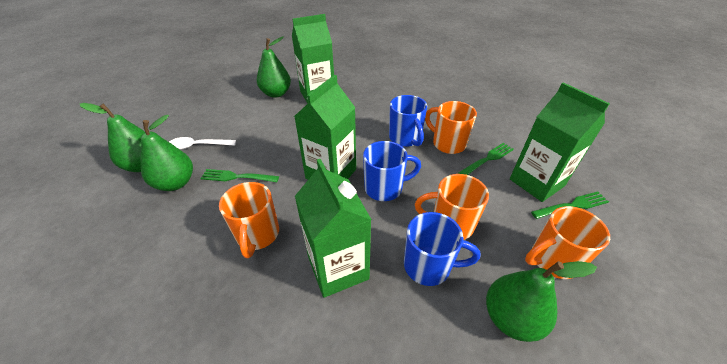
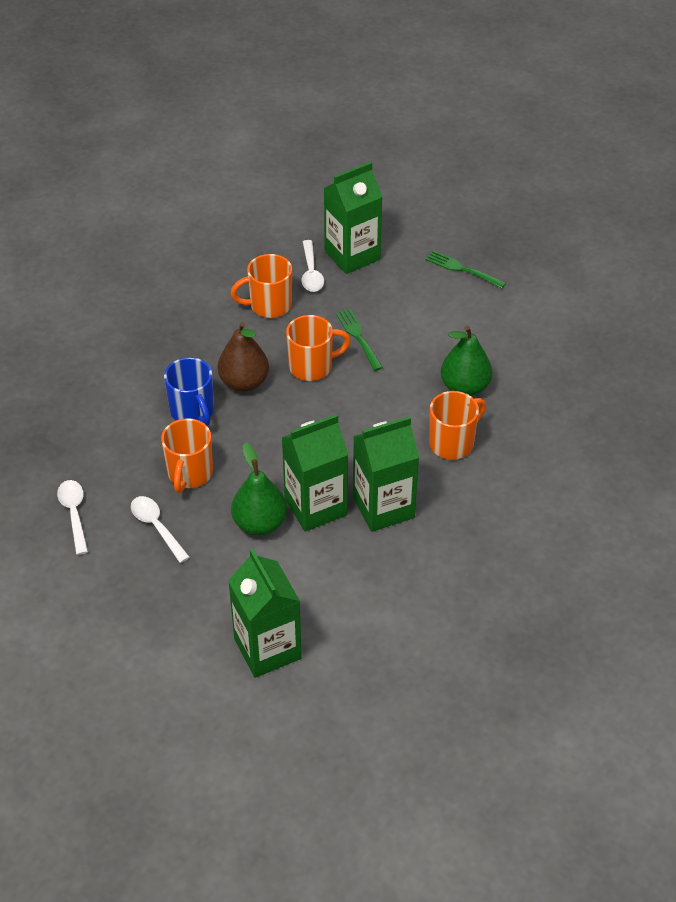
blue mug: 3 -> 1
brown pear: 0 -> 1
green fork: 3 -> 2
green pear: 4 -> 2
white spoon: 1 -> 3

